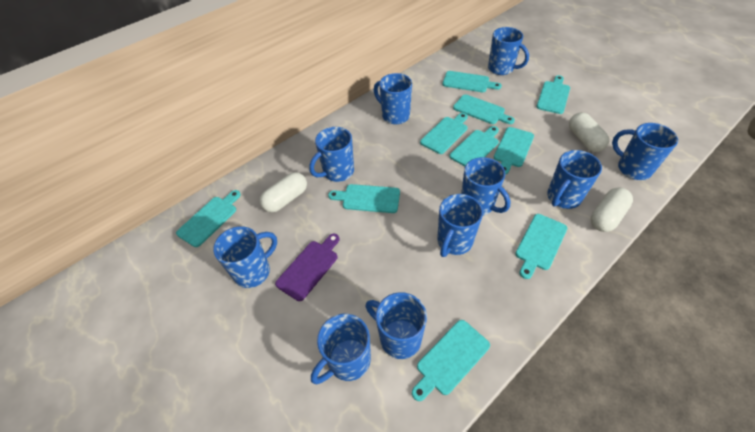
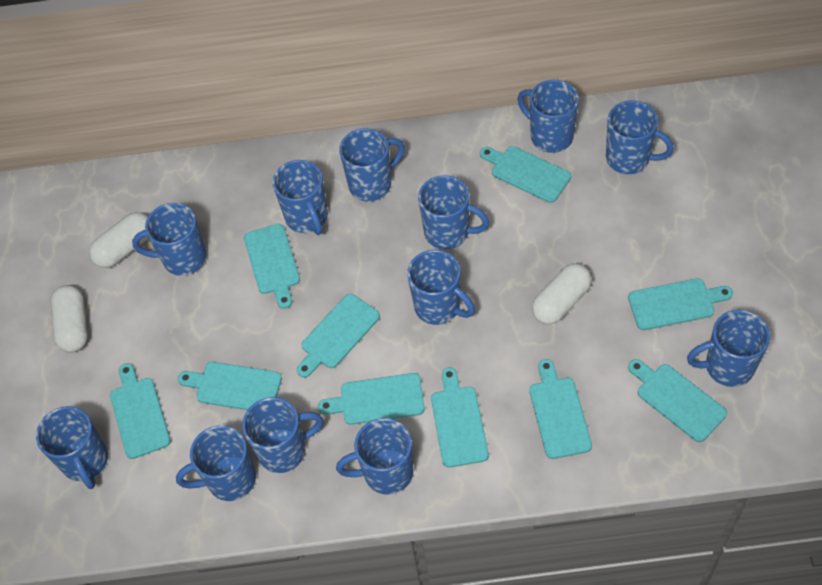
blue mug: 10 -> 12
purple cutting board: 1 -> 0

